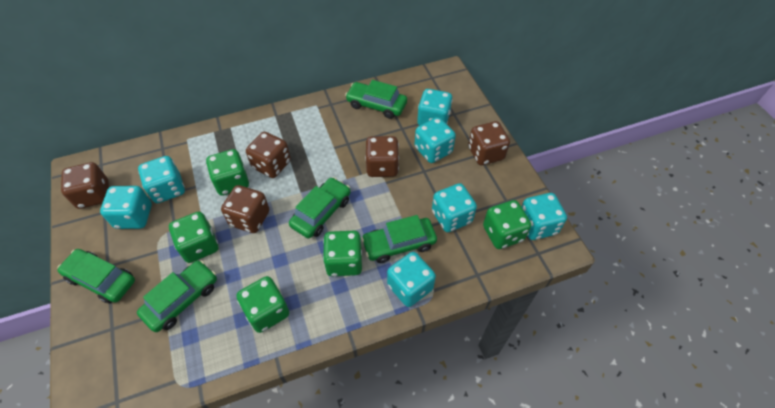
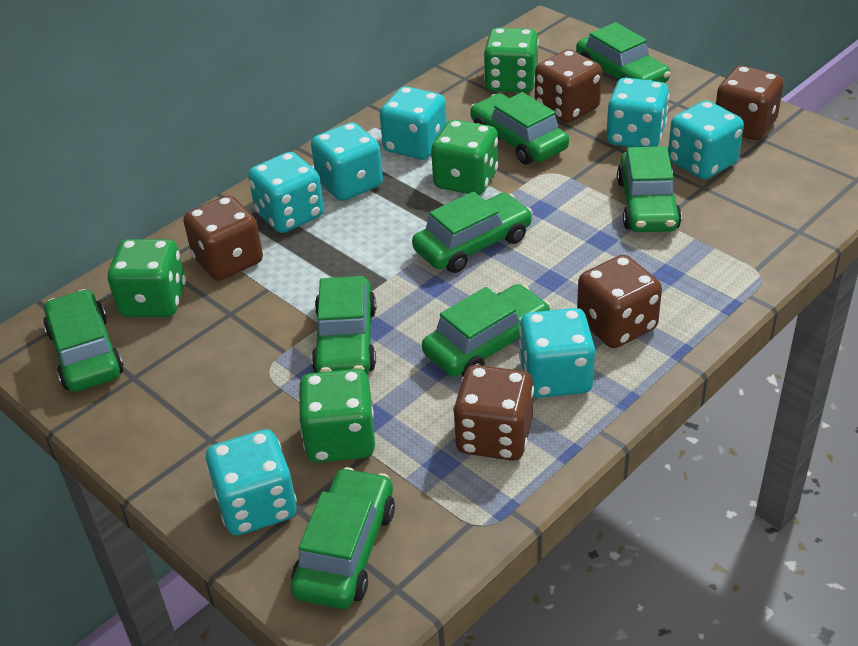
green car: 5 -> 8
green dice: 5 -> 4

